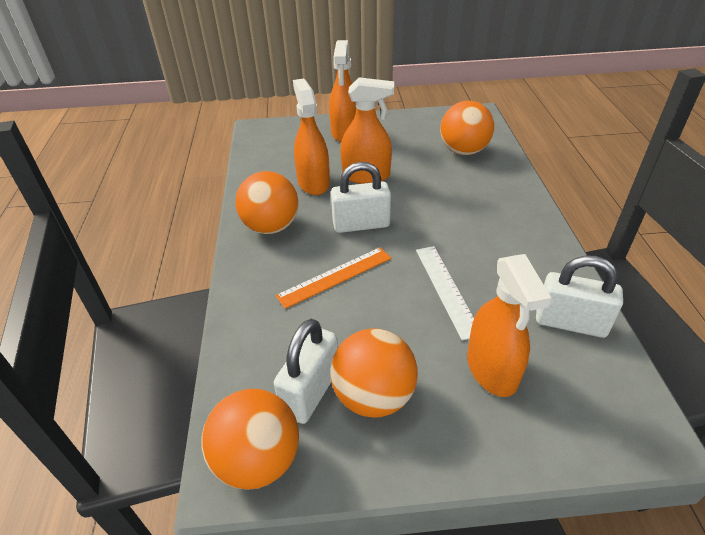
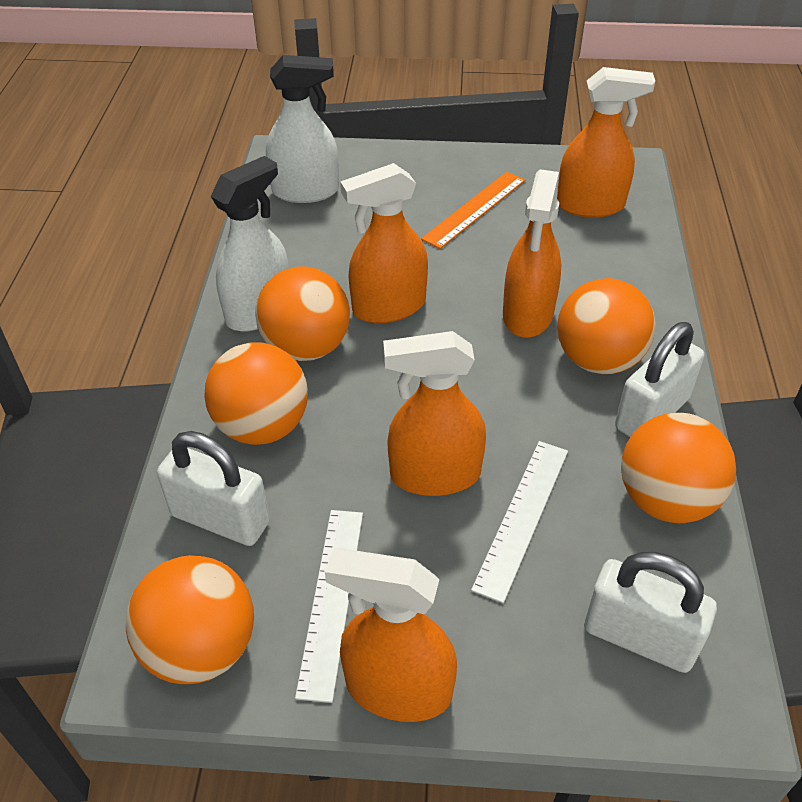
orange ball: 4 -> 5
orange spray bottle: 4 -> 5
white ruler: 1 -> 2
white spray bottle: 0 -> 2

